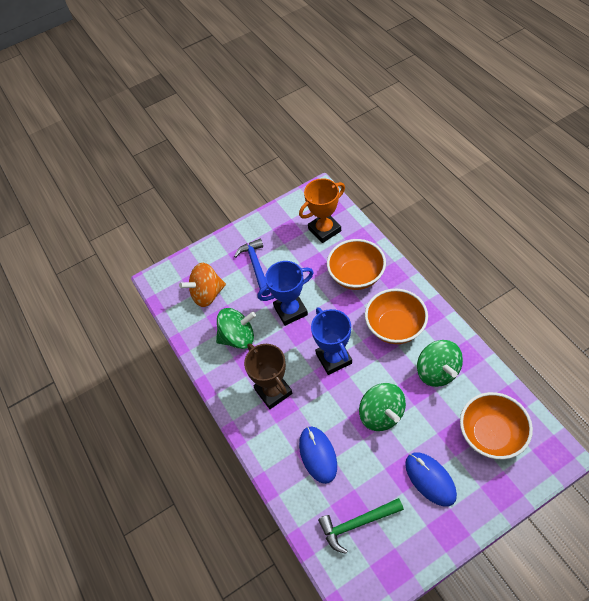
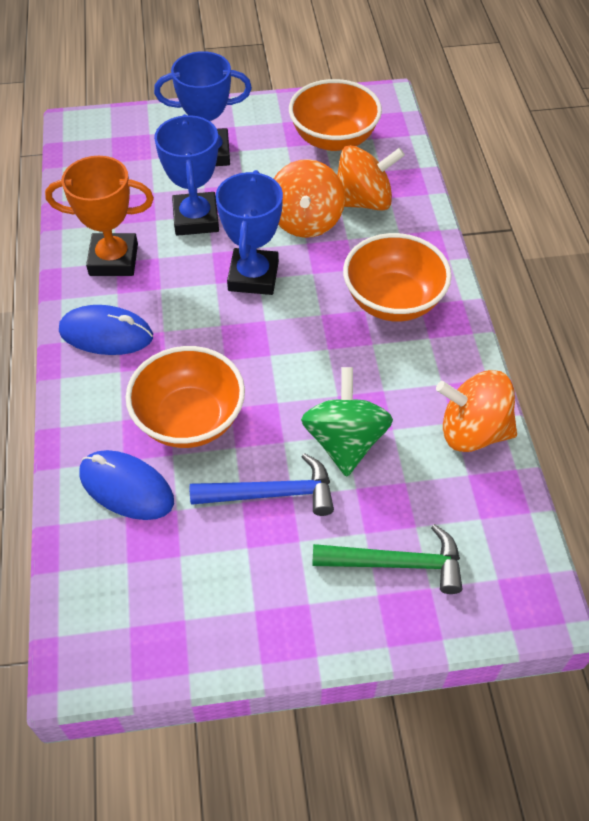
blue trophy: 2 -> 3
brown trophy: 1 -> 0
green spinning top: 3 -> 1
orange spinning top: 1 -> 3

